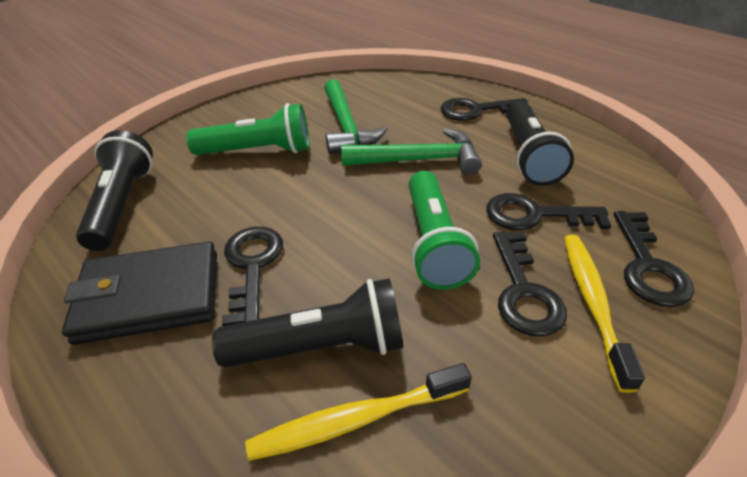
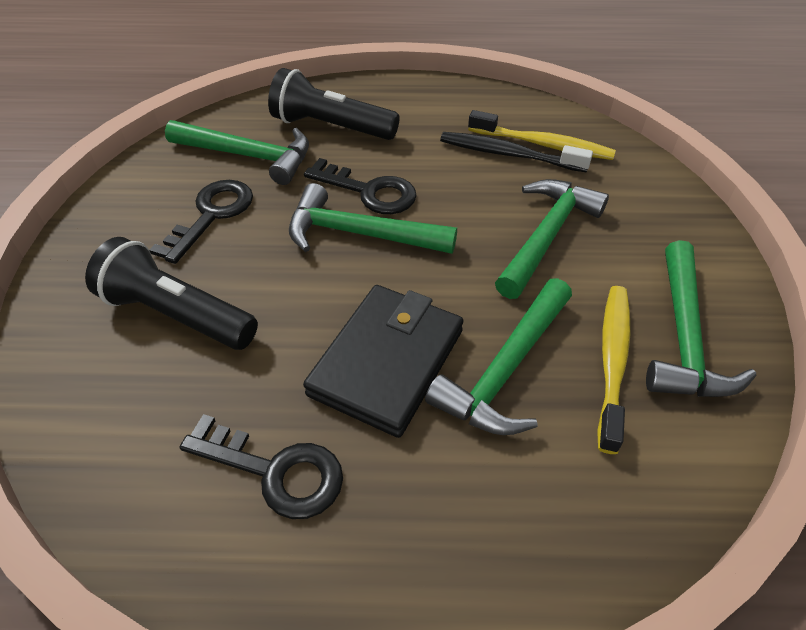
black flashlight: 3 -> 2
black key: 5 -> 3
black toothbrush: 0 -> 1
green flashlight: 2 -> 0
green hammer: 2 -> 5

